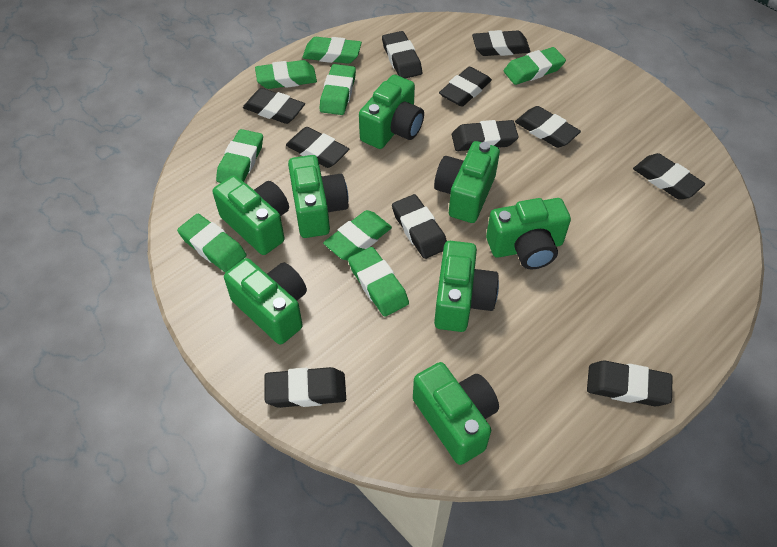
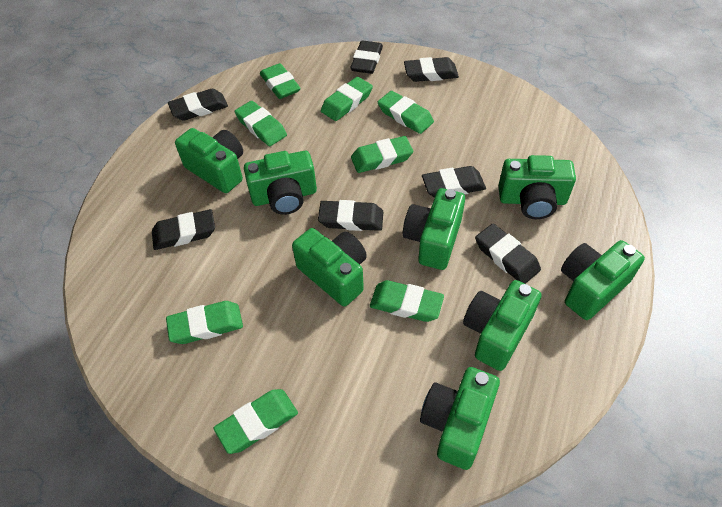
black eraser: 11 -> 7

